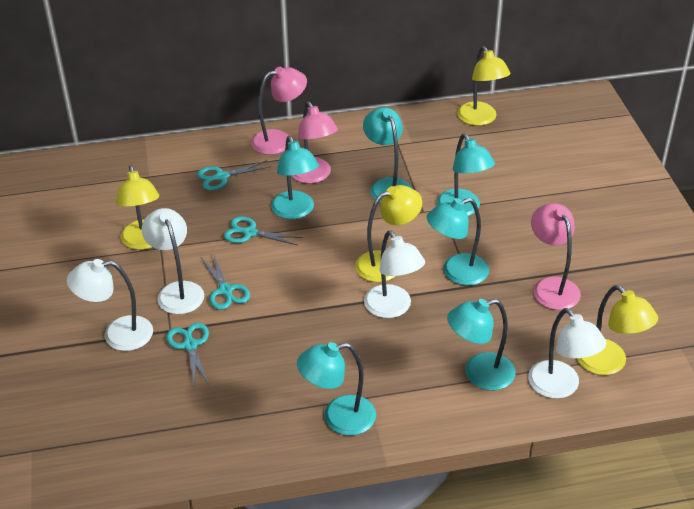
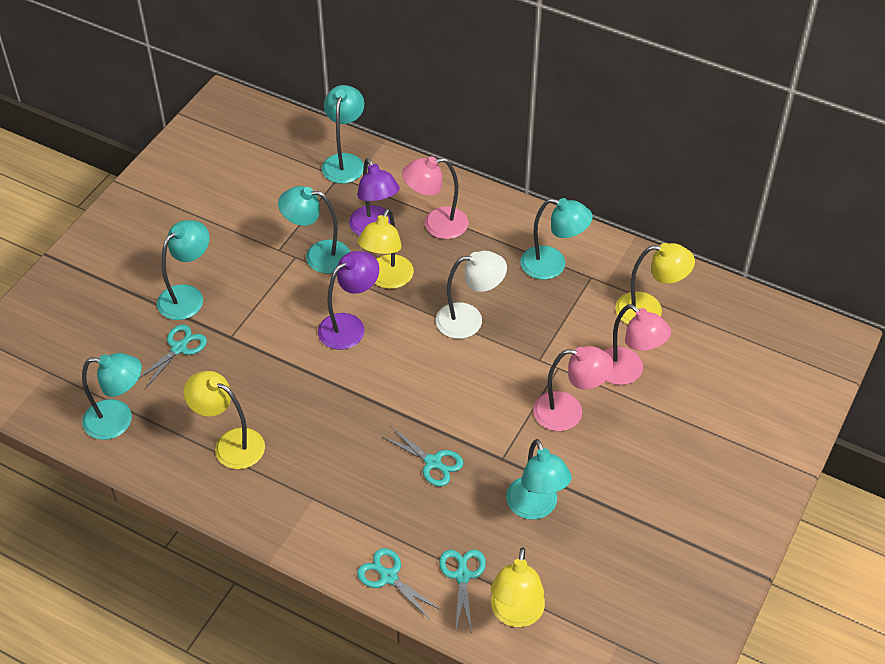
purple lamp: 0 -> 2
white lamp: 4 -> 1

